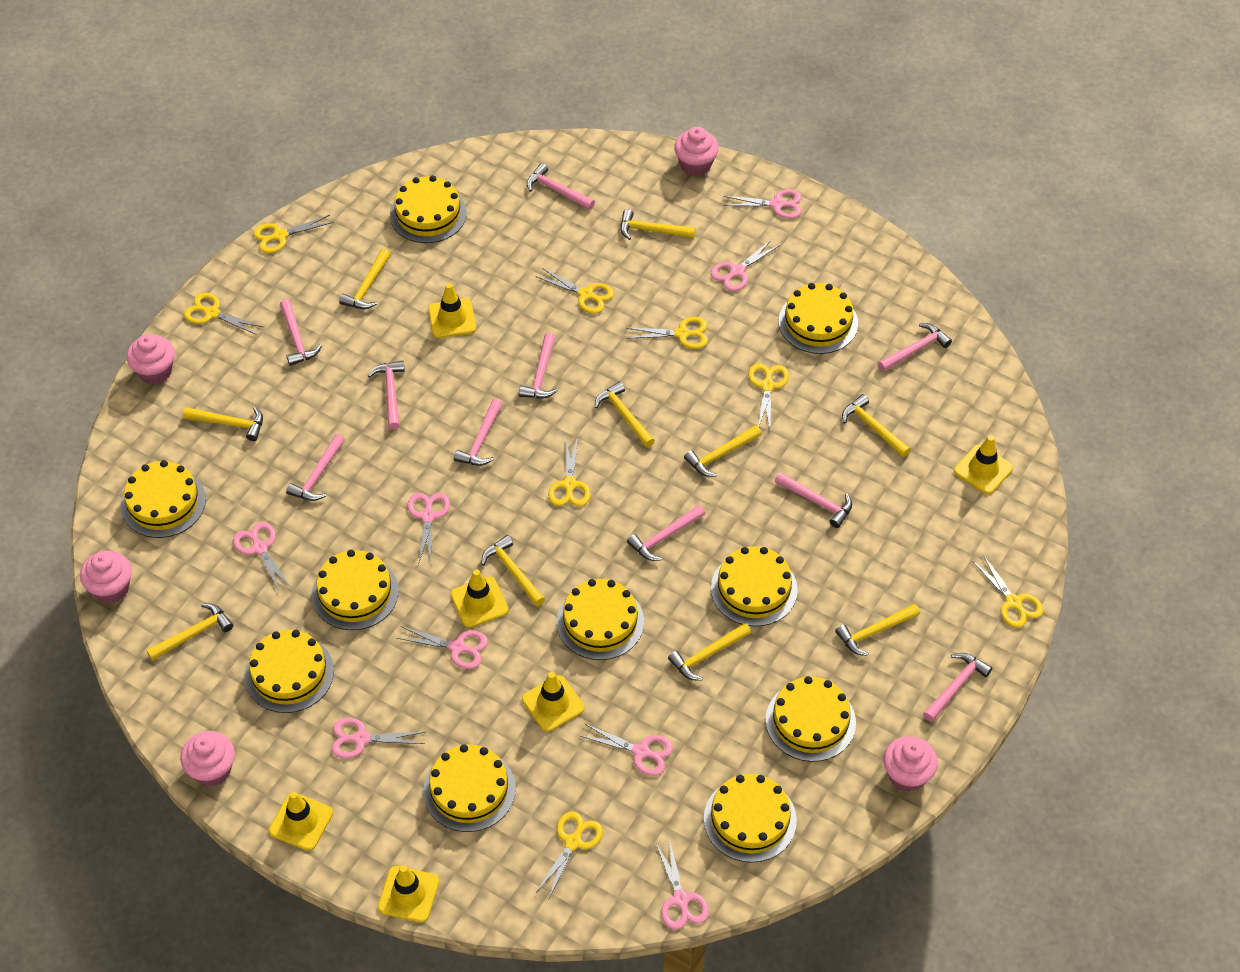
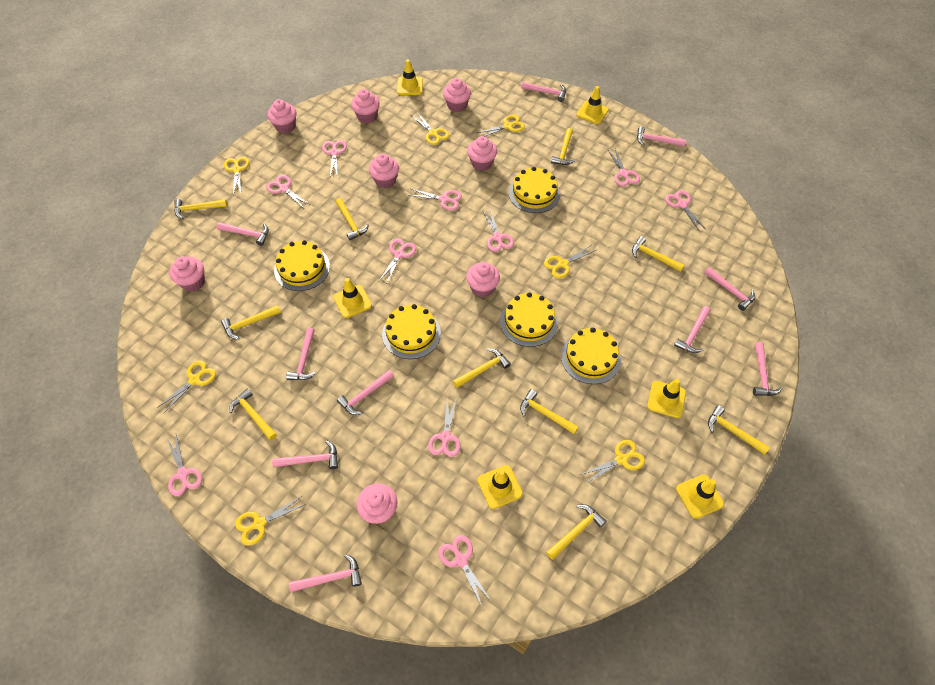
pink cupcake: 5 -> 8
pink scissors: 8 -> 10
yellow cake: 10 -> 5
yellow scissors: 8 -> 7

